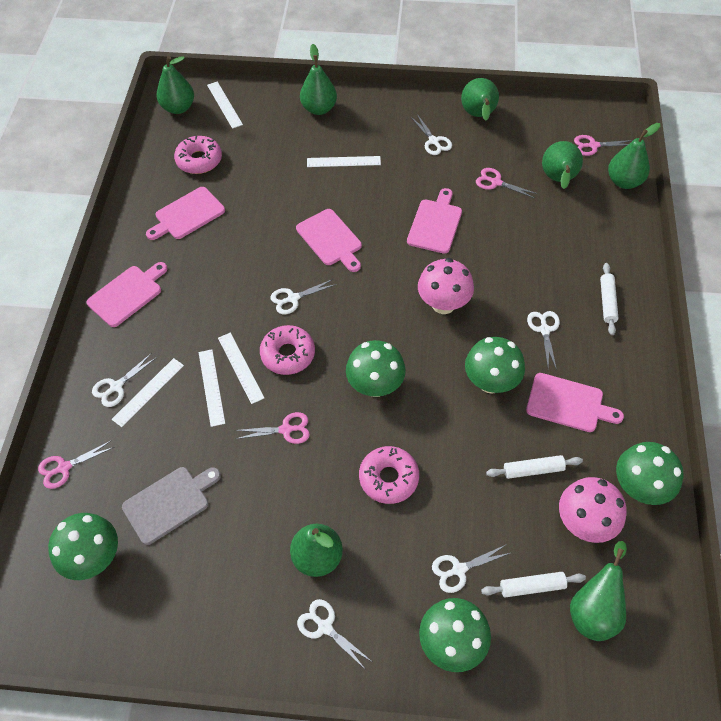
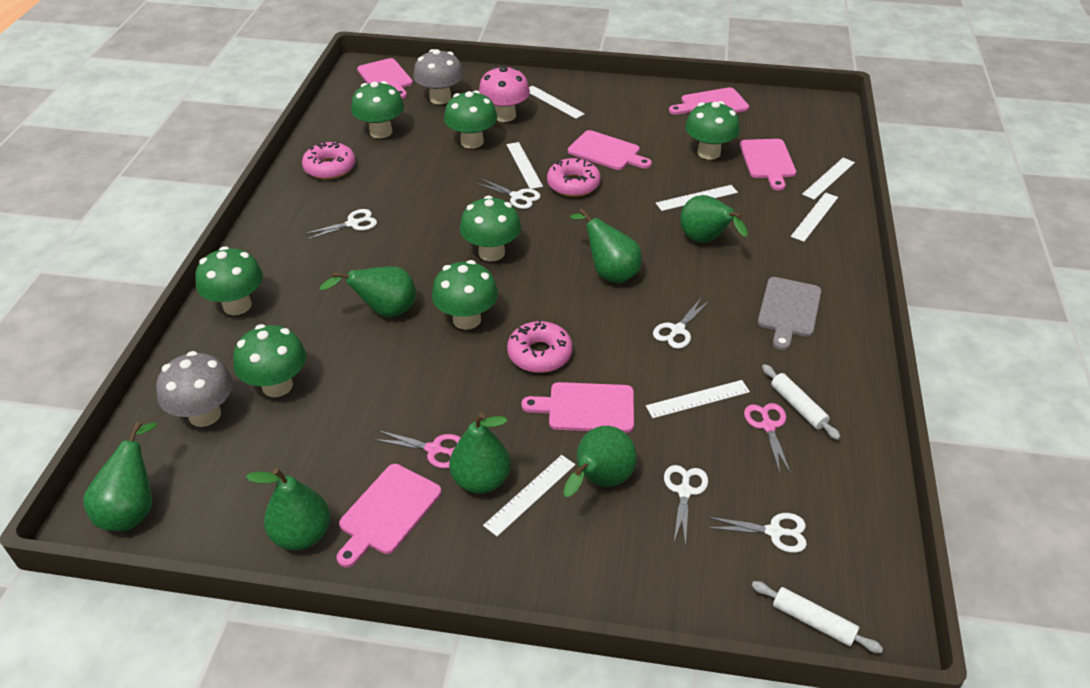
green mushroom: 5 -> 7
grey mushroom: 0 -> 2
pink cutting board: 5 -> 6
pink mushroom: 2 -> 1
pink scissors: 4 -> 2
white rolling pin: 3 -> 2
white ruler: 5 -> 7
white scissors: 6 -> 5

